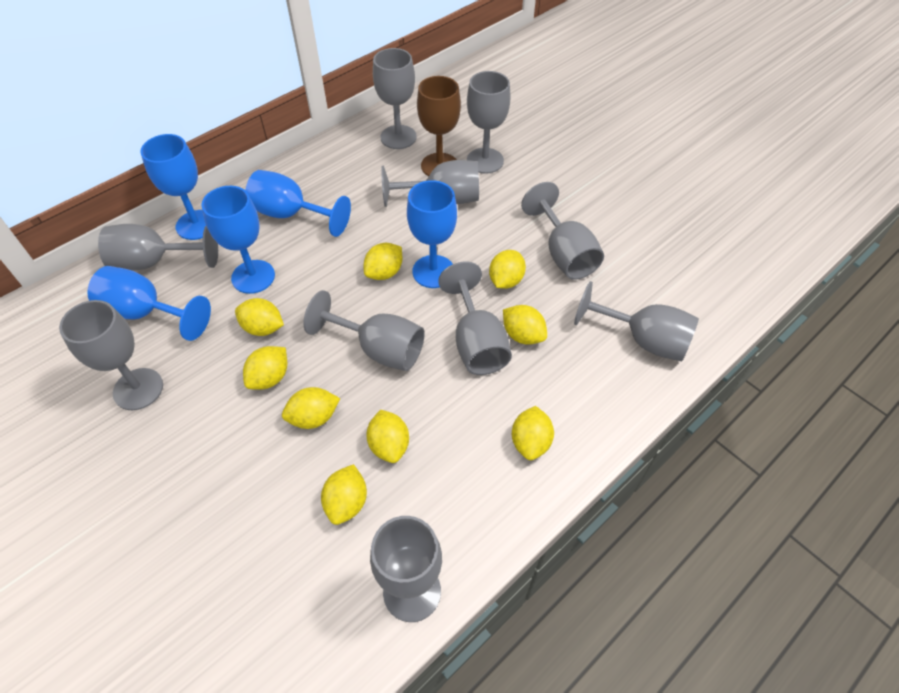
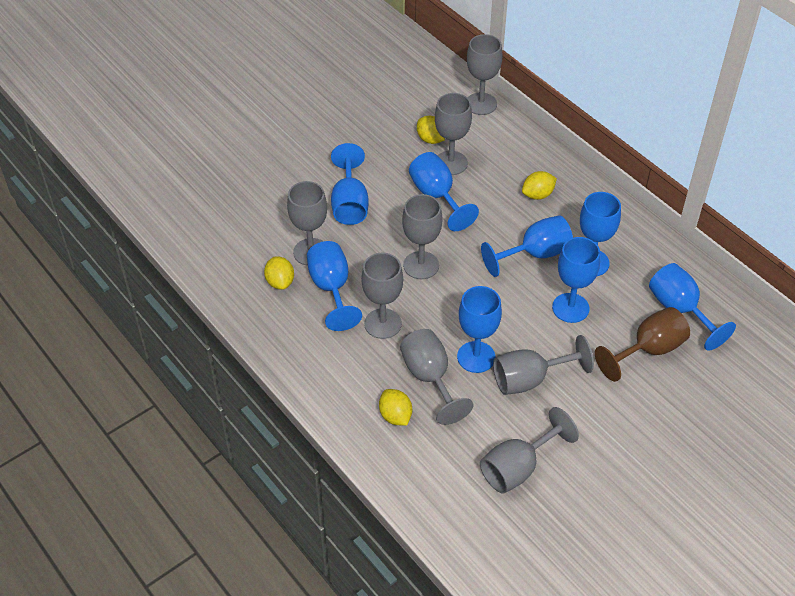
blue goblet: 5 -> 8
grey goblet: 10 -> 8
yellow lemon: 9 -> 4

